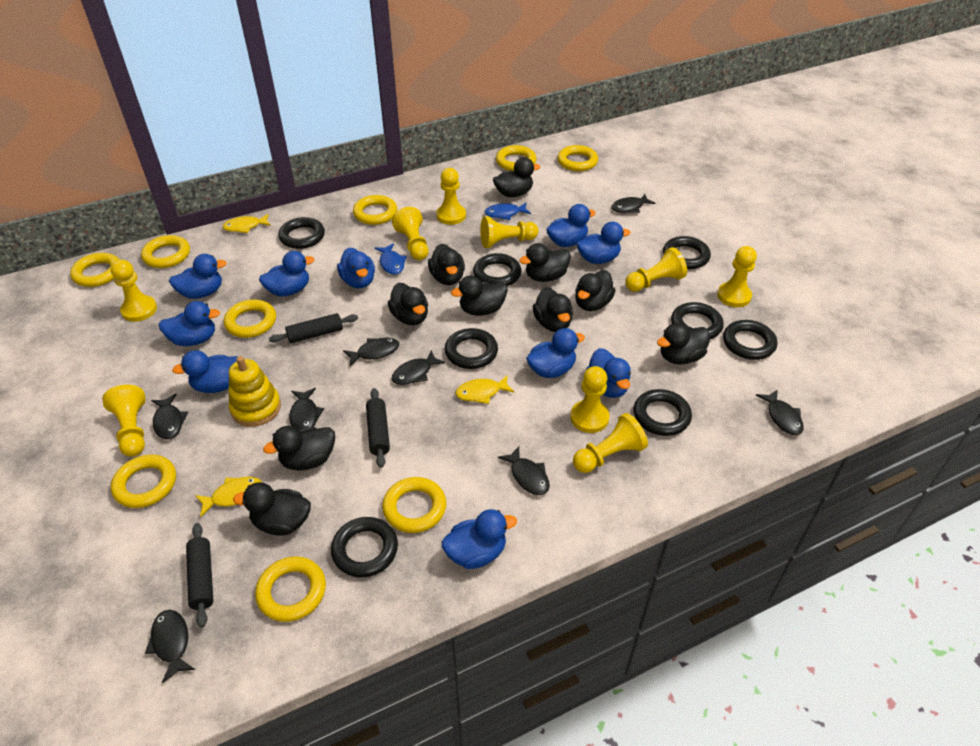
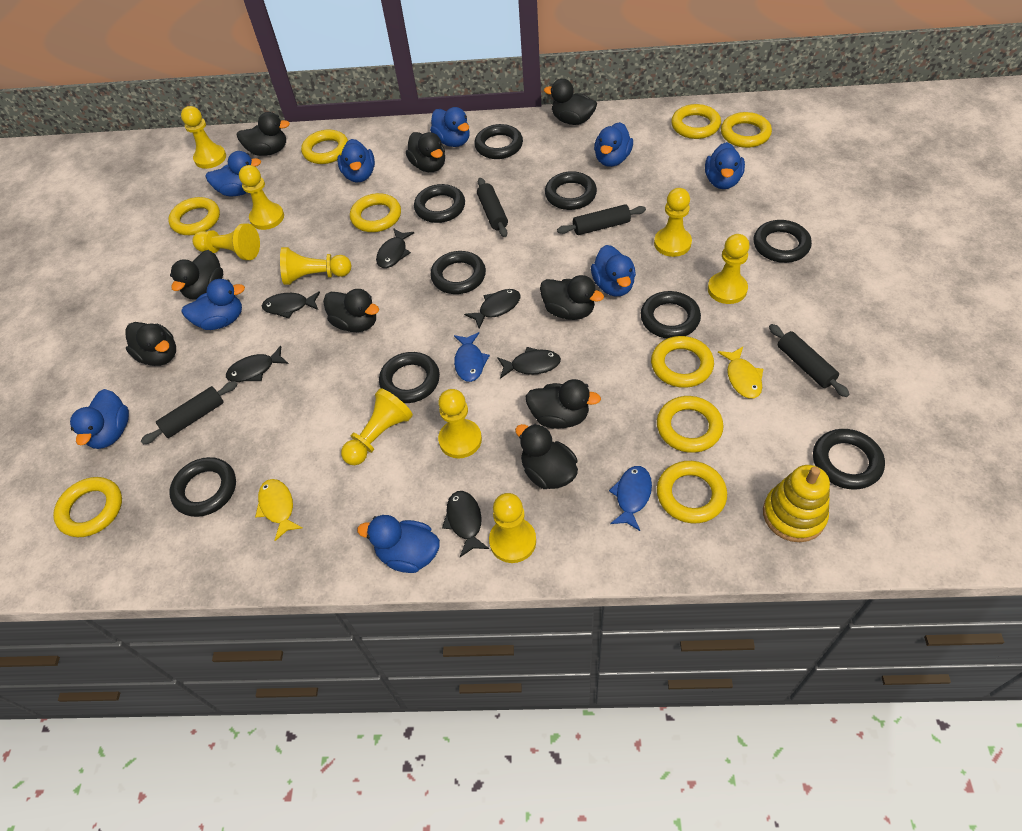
black duck: 10 -> 9
black fish: 8 -> 6
black ring: 8 -> 9
black rolling pin: 3 -> 4
blue duck: 10 -> 9
yellow fish: 3 -> 2

